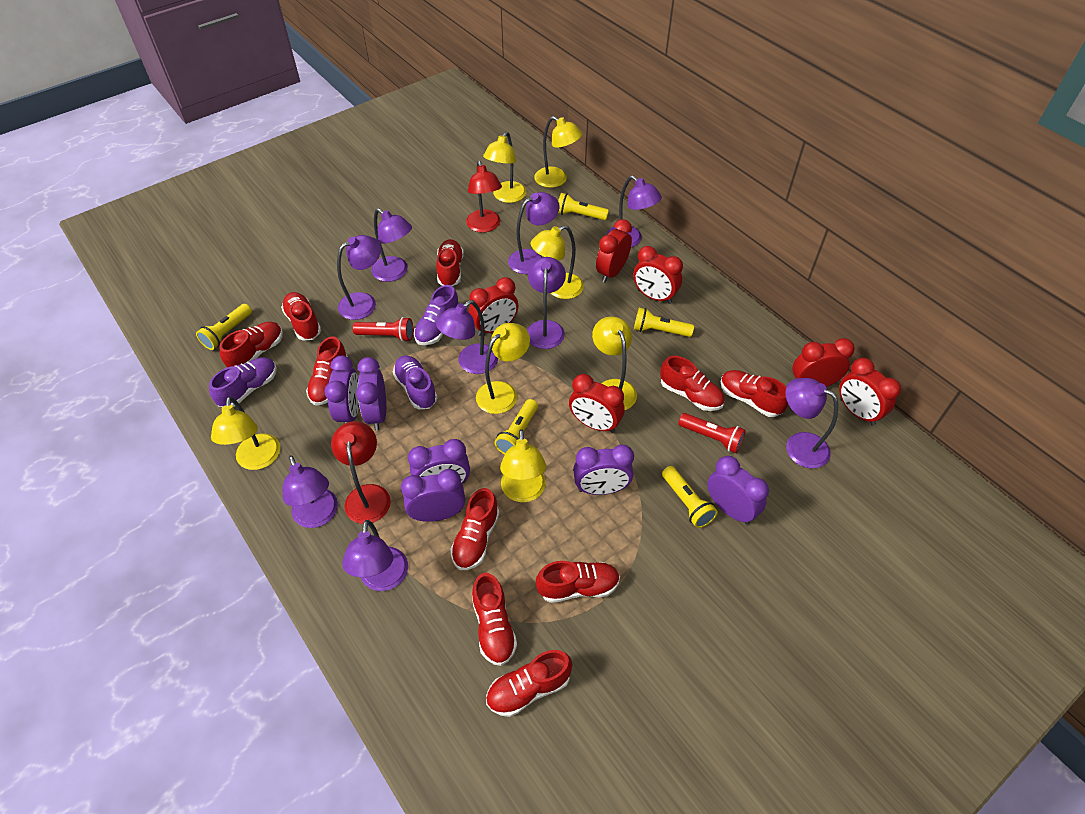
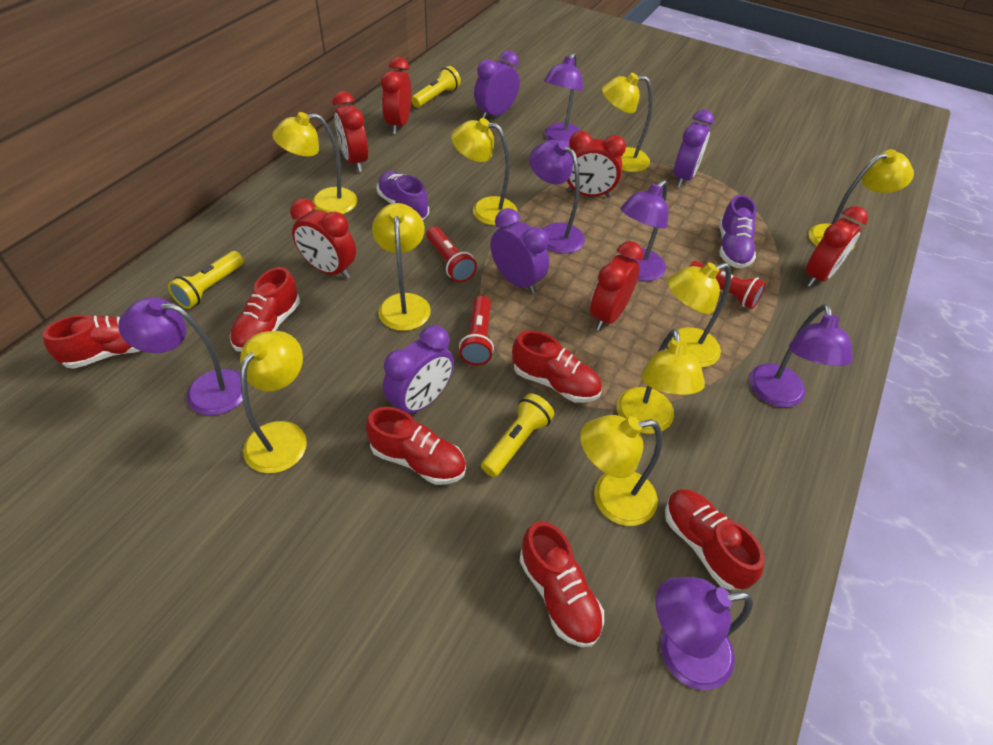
purple clock: 6 -> 4
purple lamp: 9 -> 6
purple shoe: 3 -> 2
red flashlight: 2 -> 3
red lamp: 2 -> 0
red shoe: 10 -> 6
yellow flashlight: 5 -> 3
yellow lamp: 7 -> 9

